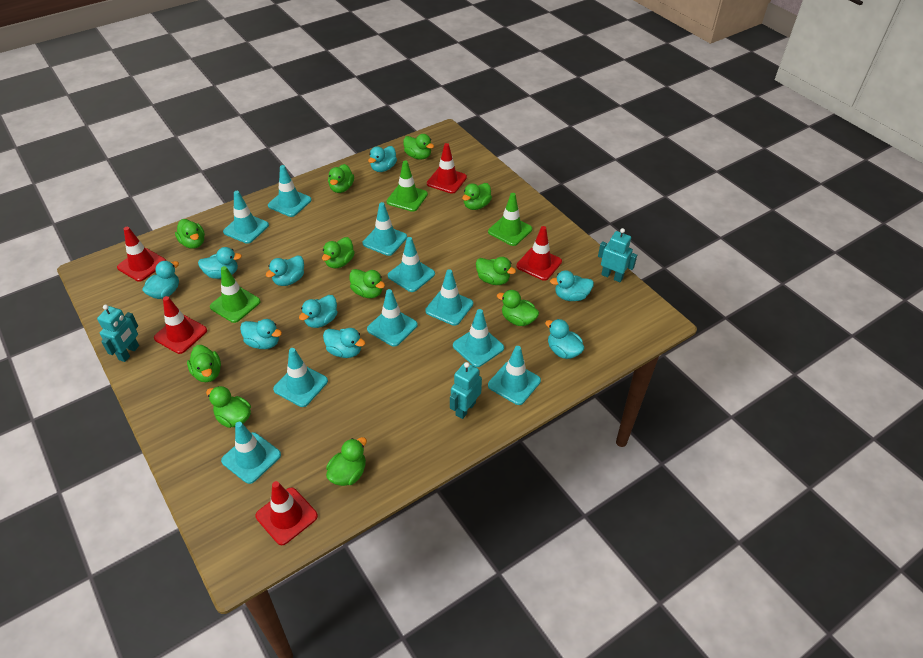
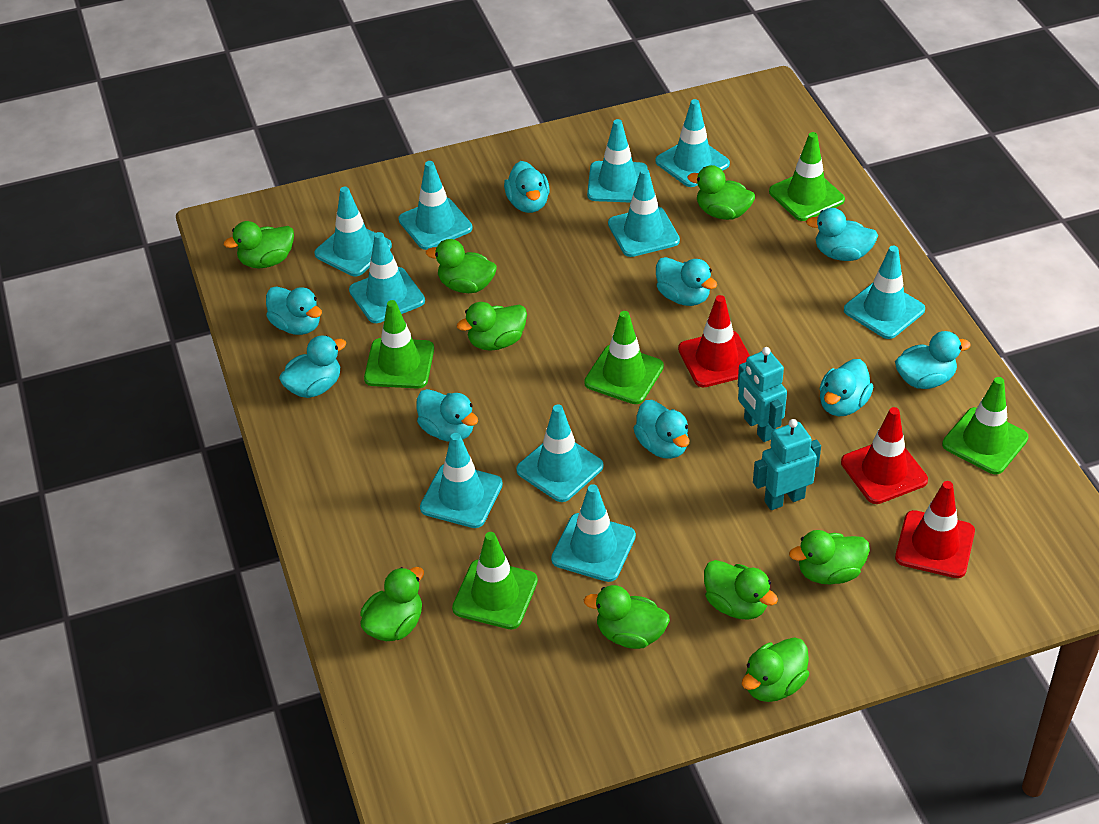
green duck: 11 -> 9
green traffic cone: 3 -> 5
red traffic cone: 5 -> 3
turquoise robot: 3 -> 2

